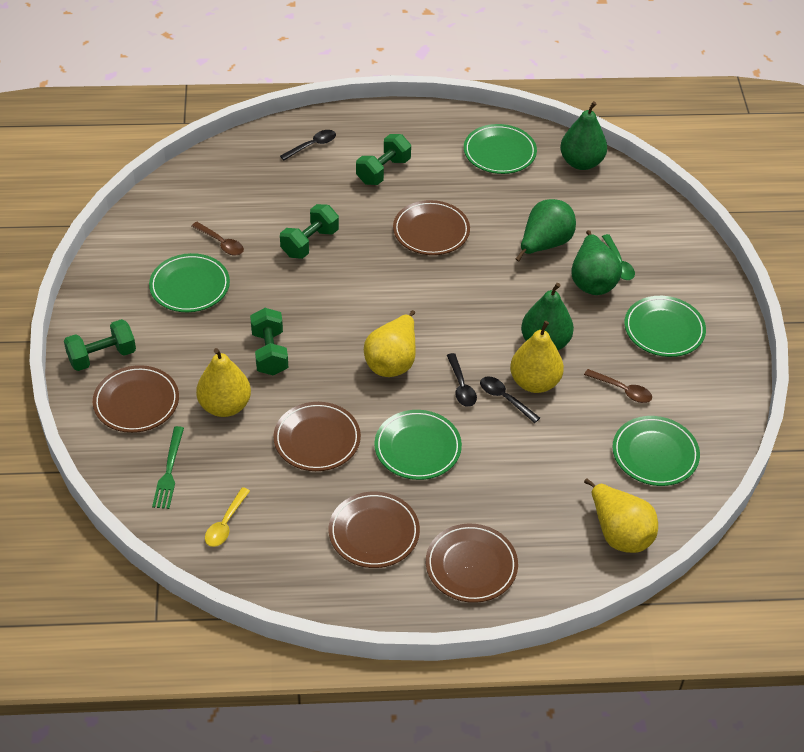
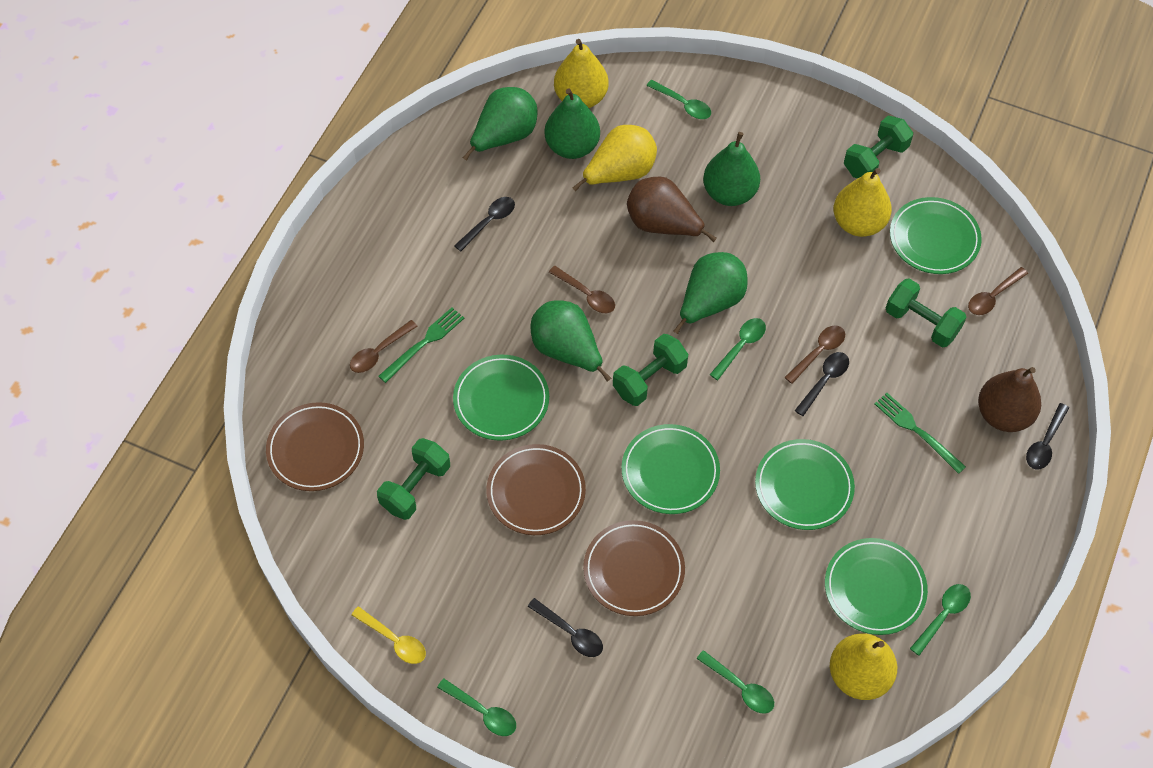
black spoon: 3 -> 4
brown pear: 0 -> 2
brown plate: 5 -> 3
brown spoon: 2 -> 4
green fork: 1 -> 2
green pear: 4 -> 5
green spoon: 1 -> 5

